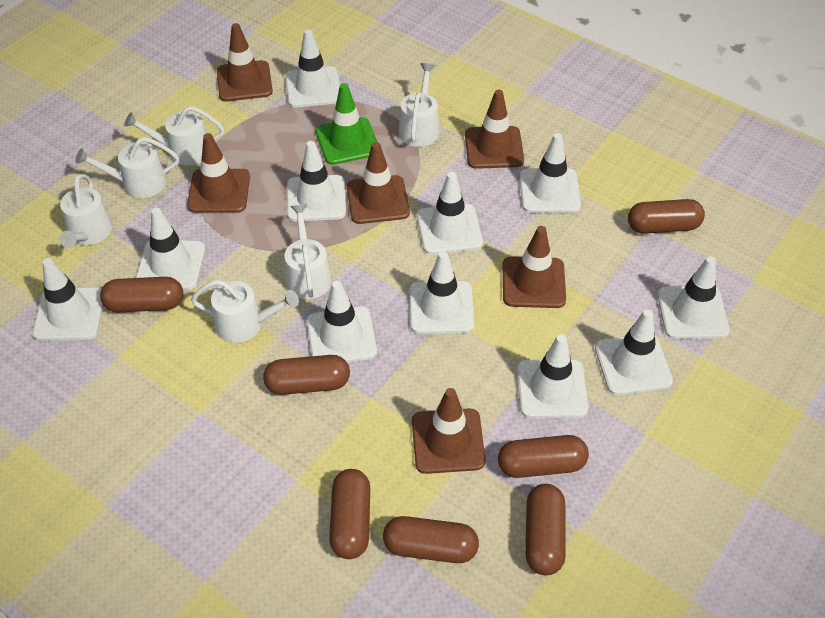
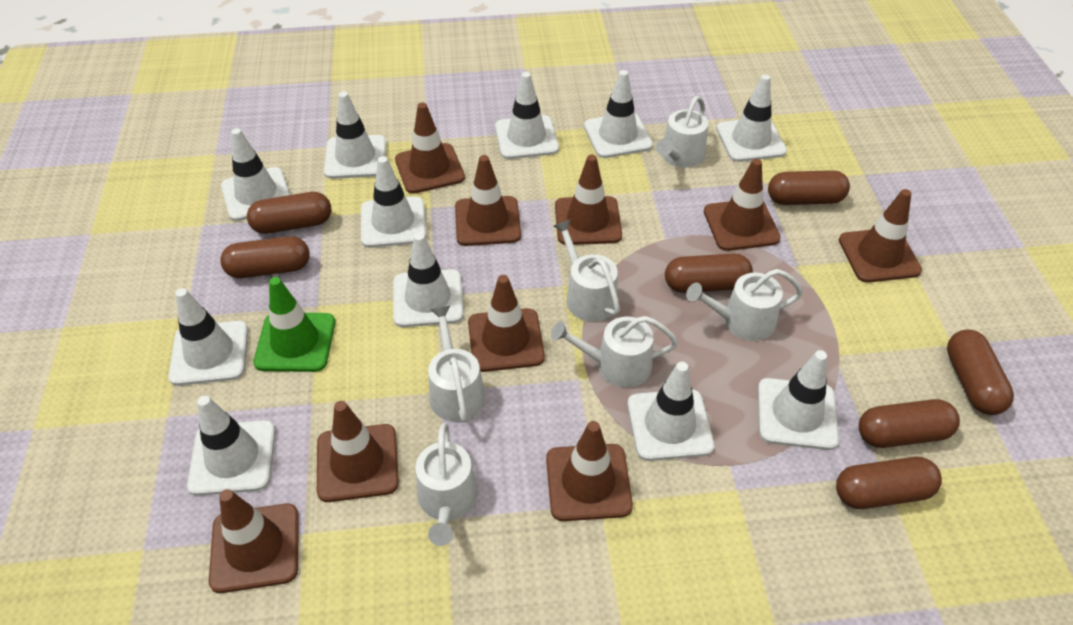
brown traffic cone: 6 -> 9

